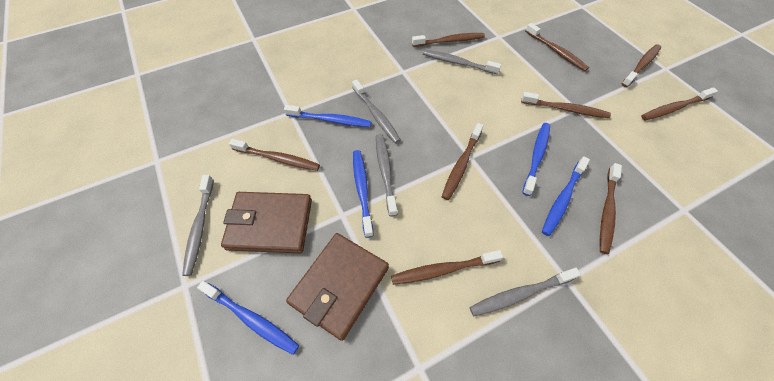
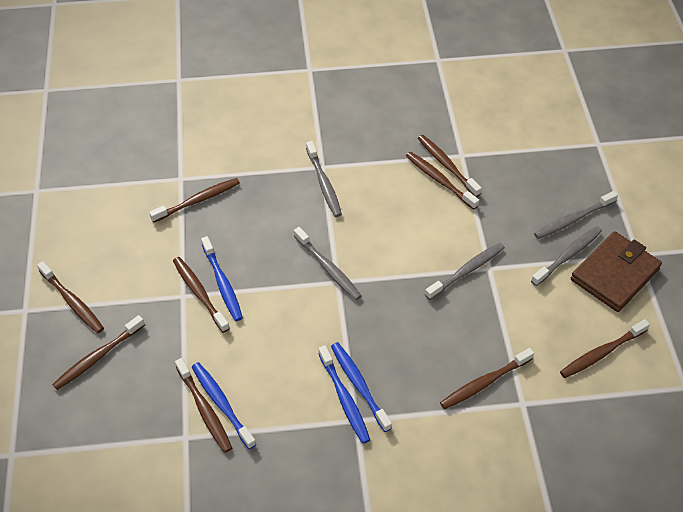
blue toothbrush: 5 -> 4
brown wallet: 2 -> 1

